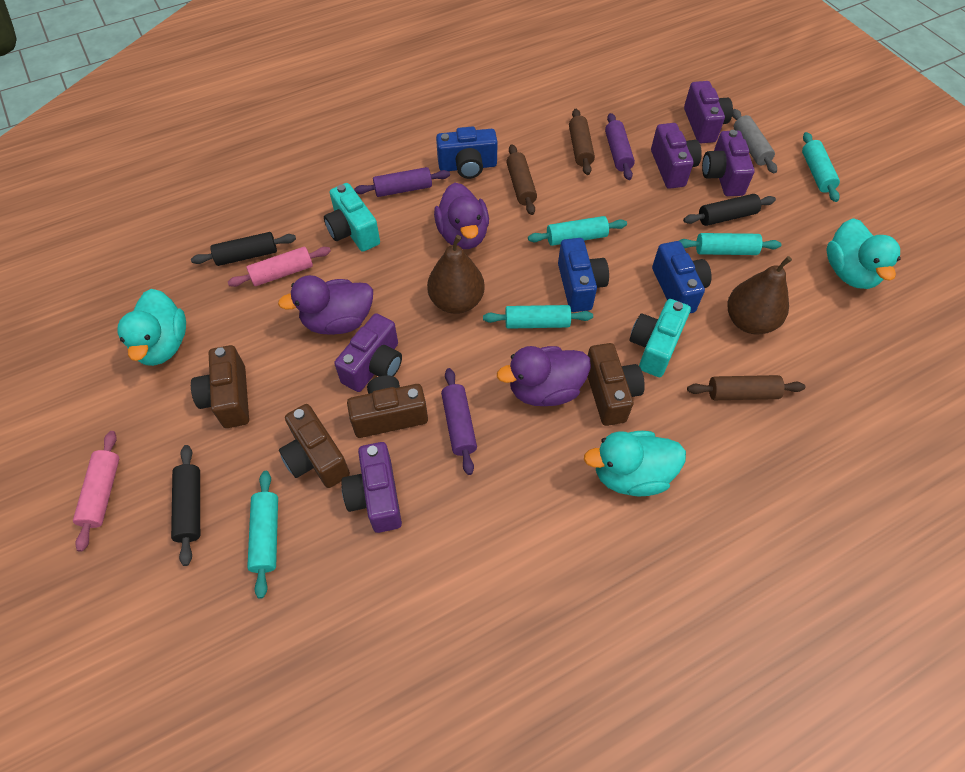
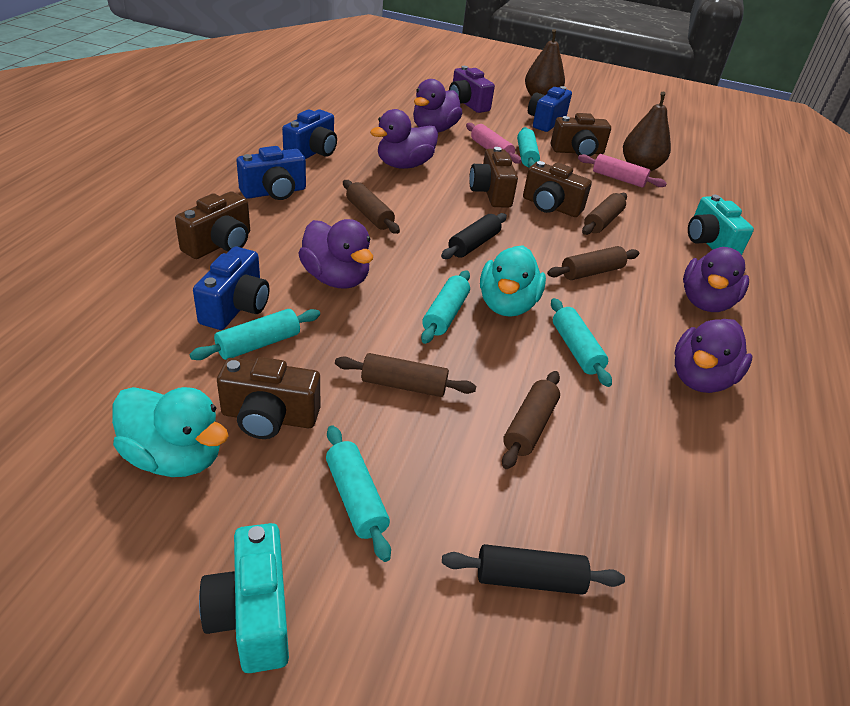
black rolling pin: 3 -> 2
blue camera: 3 -> 4
brown camera: 4 -> 5
brown rolling pin: 3 -> 5
grey rolling pin: 1 -> 0
purple camera: 5 -> 1
purple duck: 3 -> 5
purple rolling pin: 3 -> 0
turquoise duck: 3 -> 2

